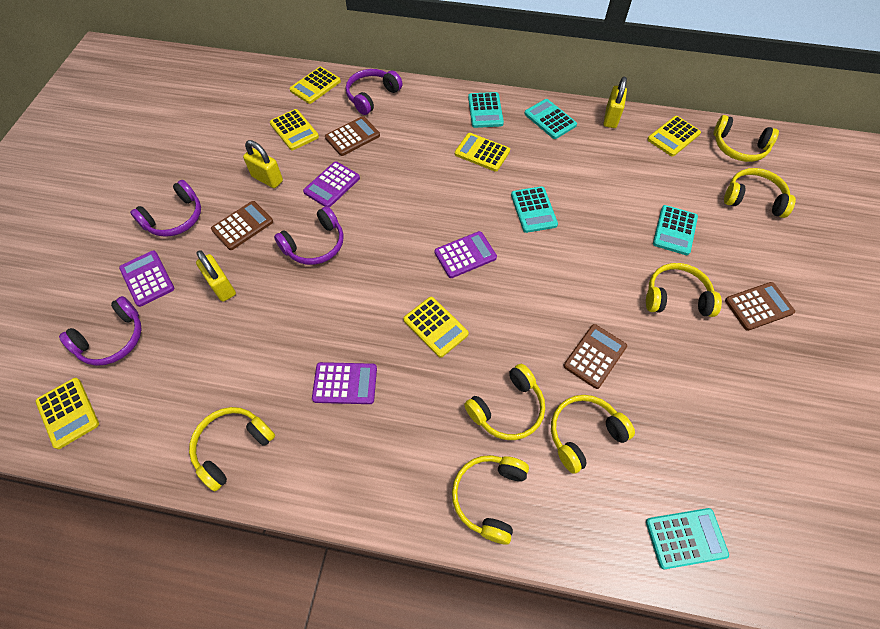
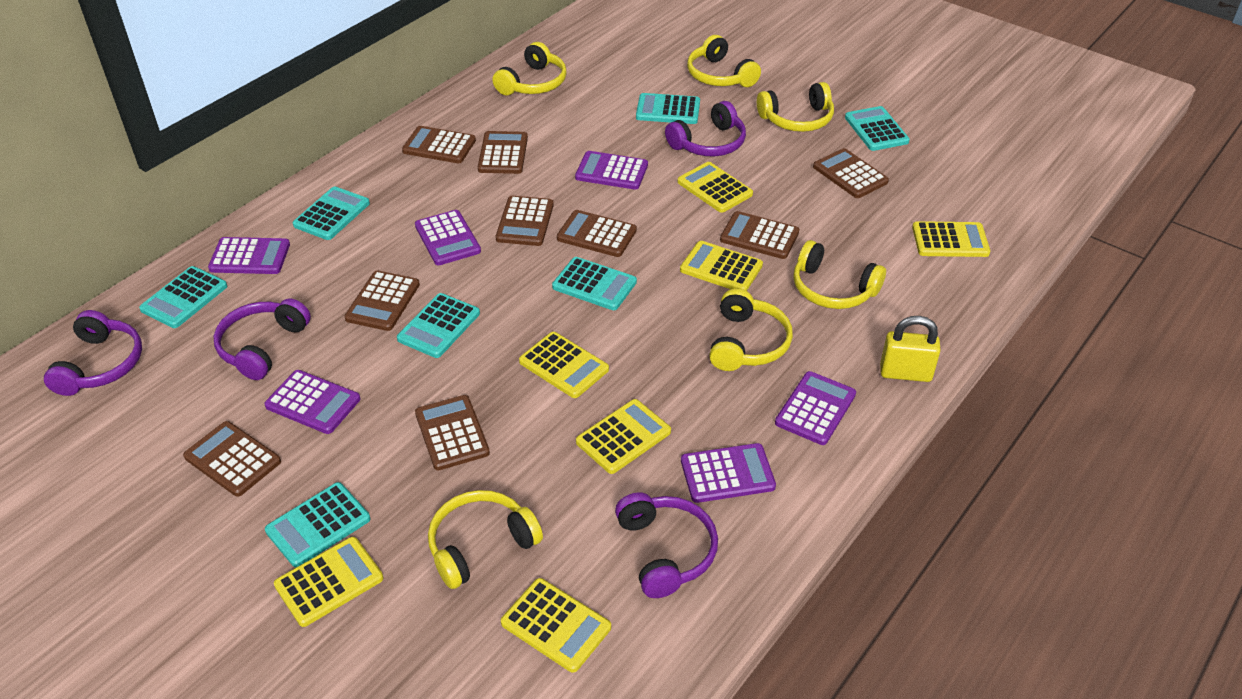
brown calculator: 4 -> 9
purple calculator: 4 -> 6
turquoise calculator: 5 -> 7
yellow calculator: 6 -> 7
yellow headphones: 7 -> 6
yellow padlock: 3 -> 1

